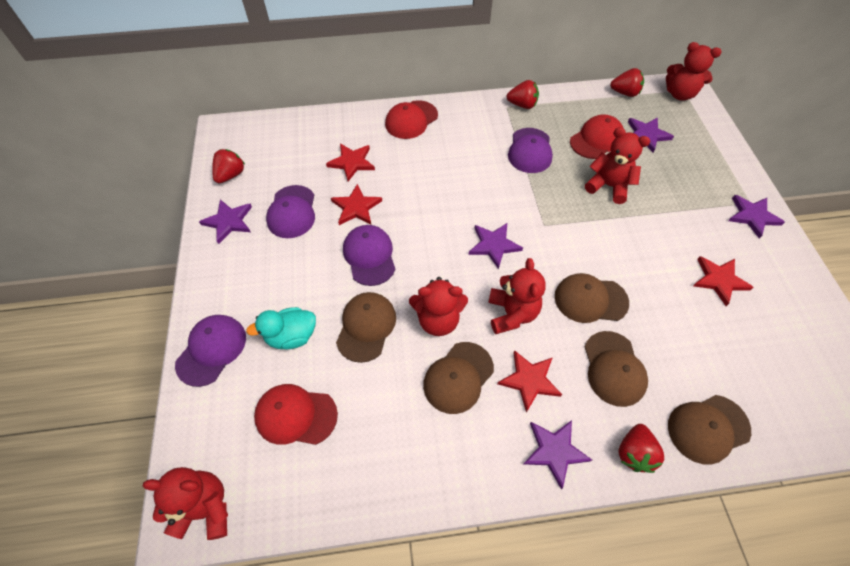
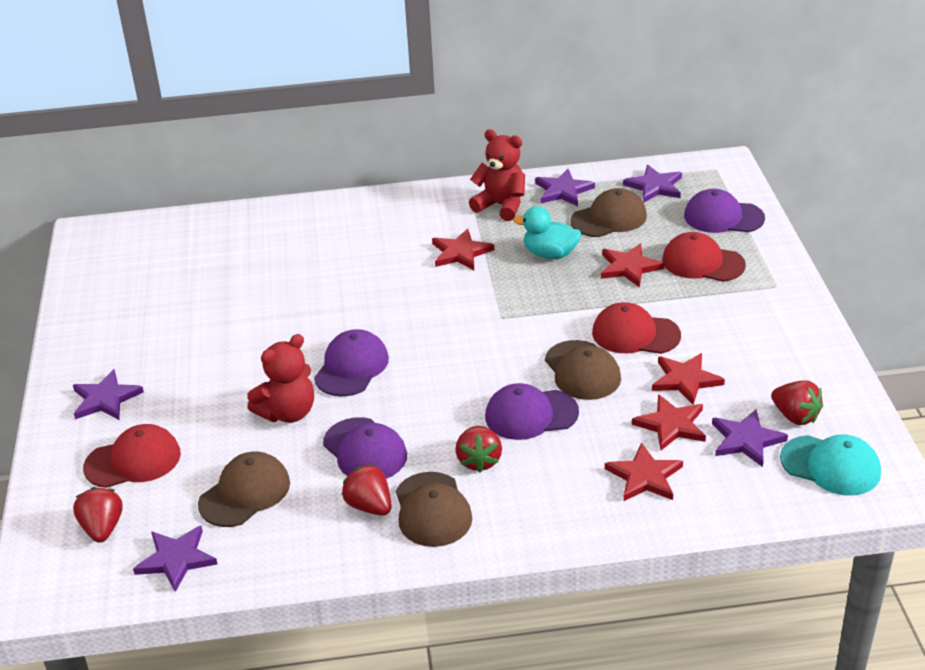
brown cap: 5 -> 4
red star: 4 -> 5
red teddy bear: 5 -> 2
turquoise cap: 0 -> 1

